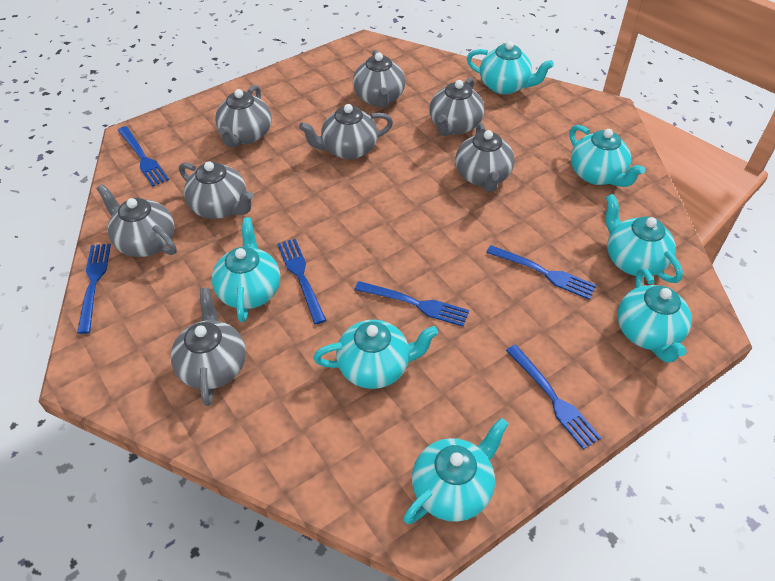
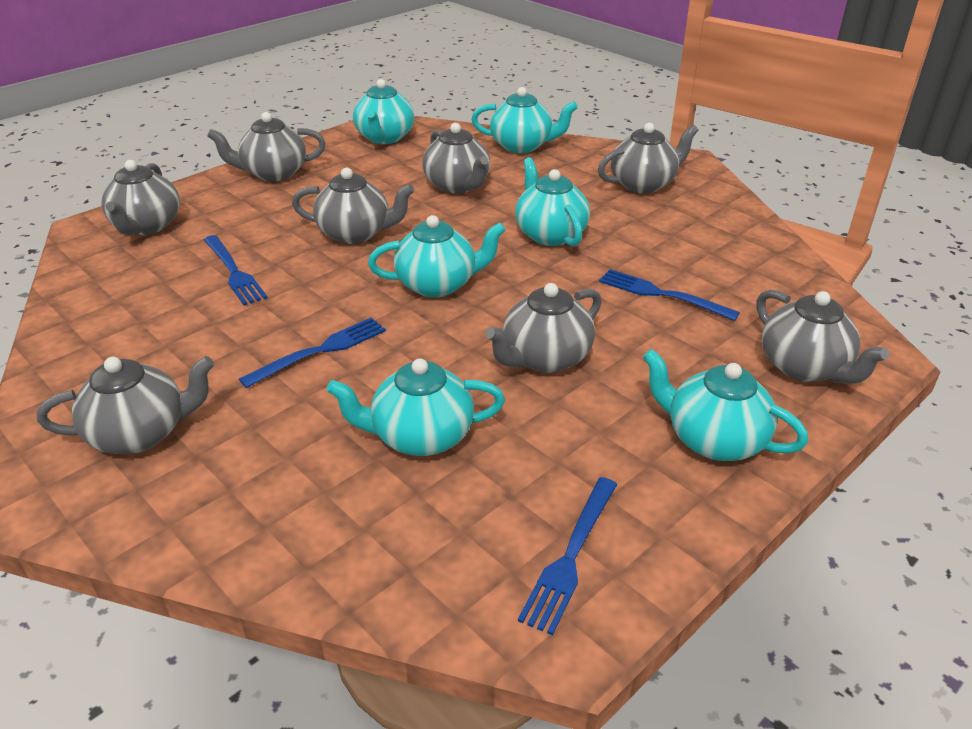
blue fork: 6 -> 4
turquoise teapot: 7 -> 6

